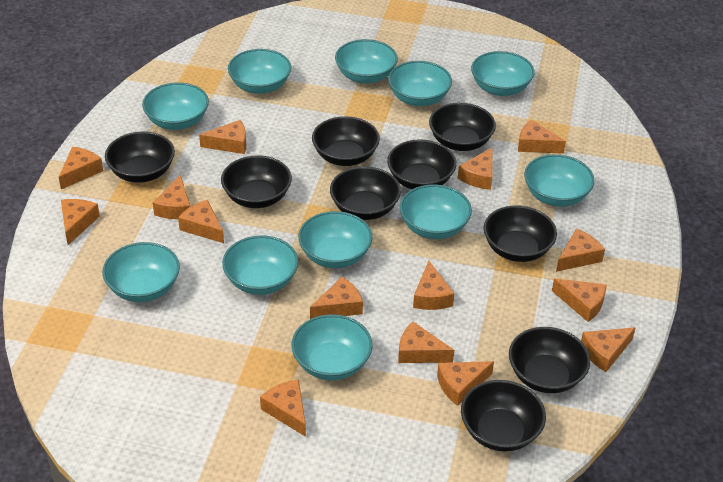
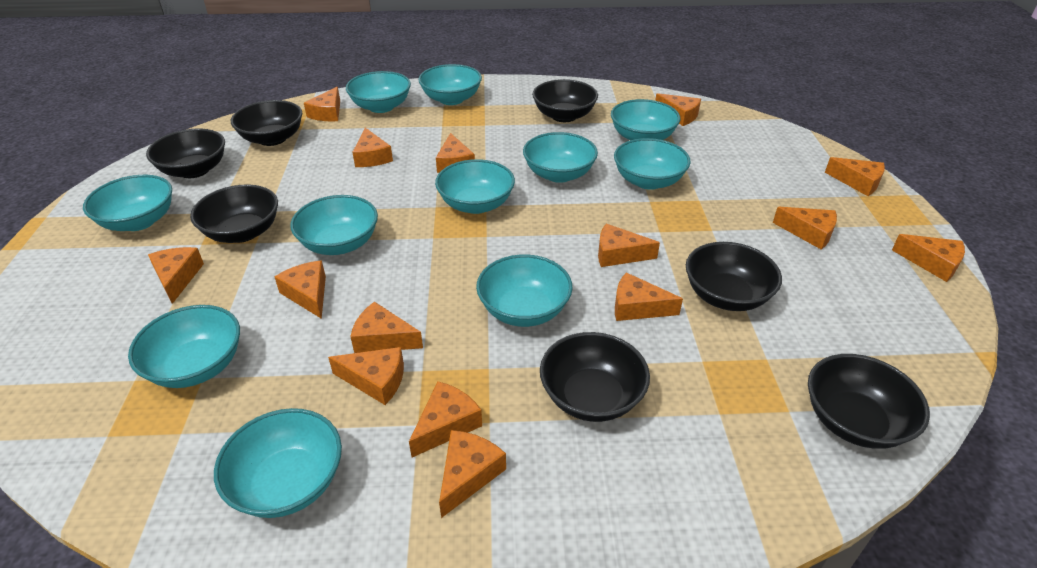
black bowl: 9 -> 7

